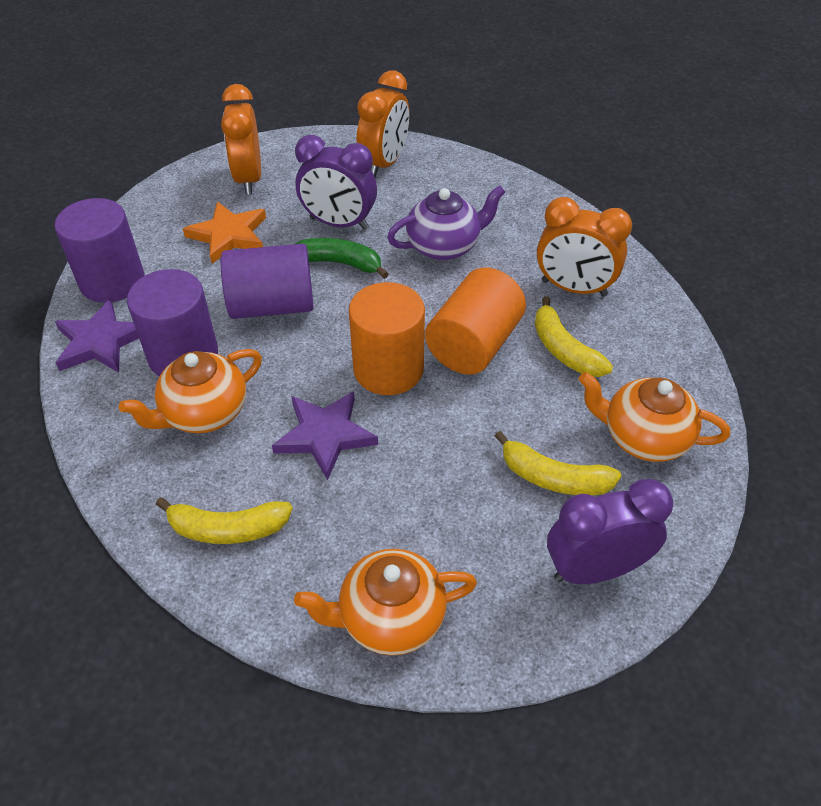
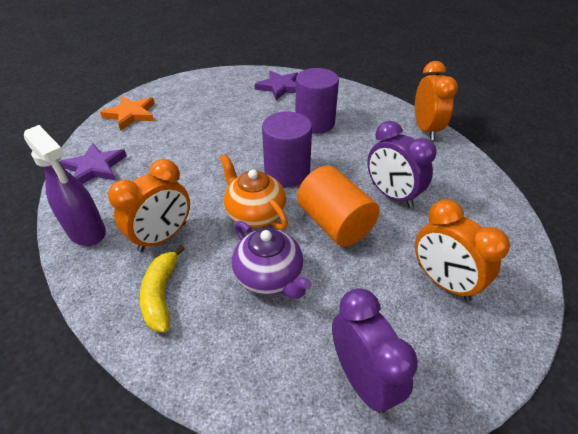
green banana: 1 -> 0
orange cylinder: 2 -> 1
orange teapot: 3 -> 1
purple cylinder: 3 -> 2
purple spray bottle: 0 -> 1
yellow banana: 3 -> 1

